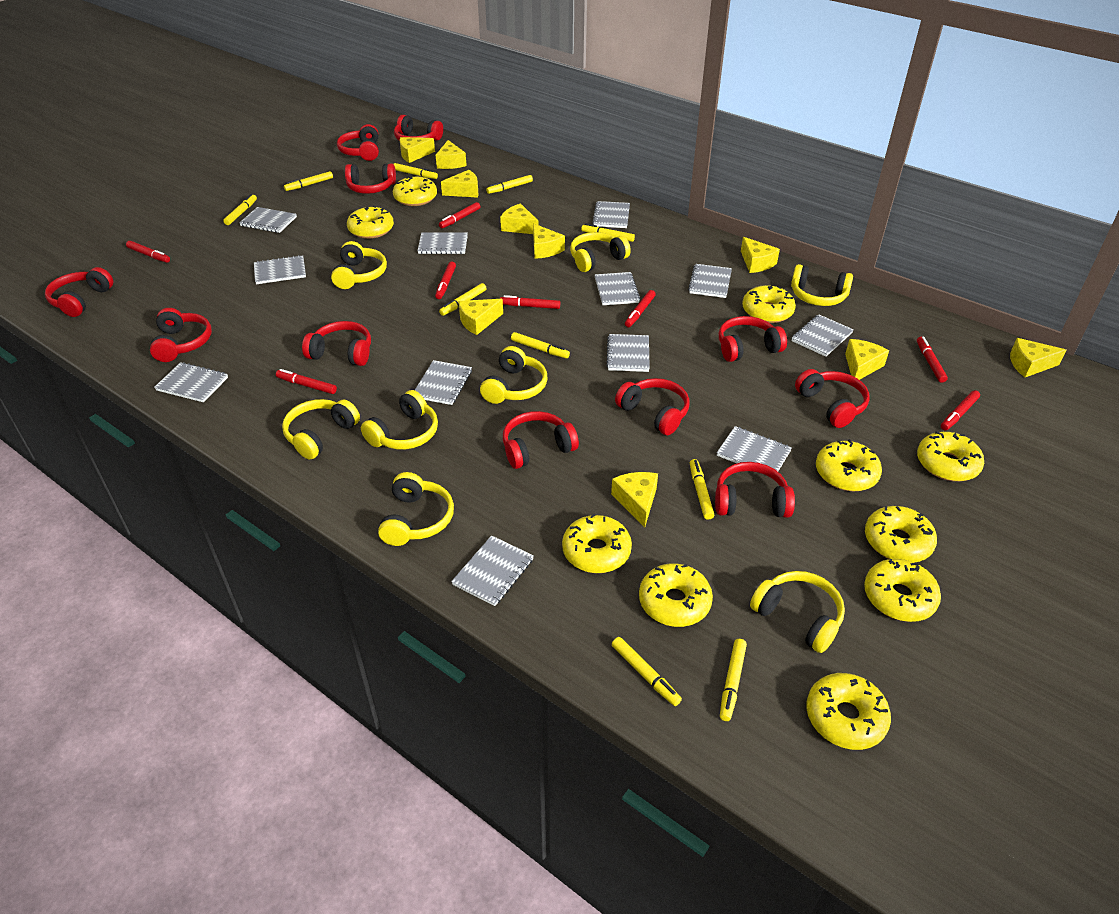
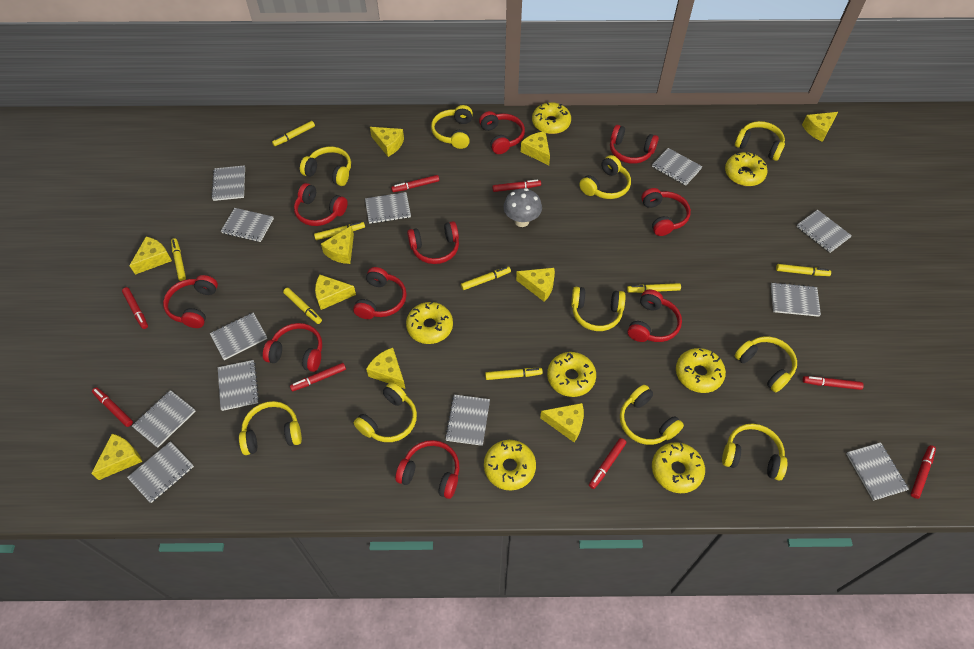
grey mushroom: 0 -> 1
red headphones: 11 -> 10
yellow donut: 10 -> 7
yellow headphones: 8 -> 10
yellow marker: 10 -> 8

